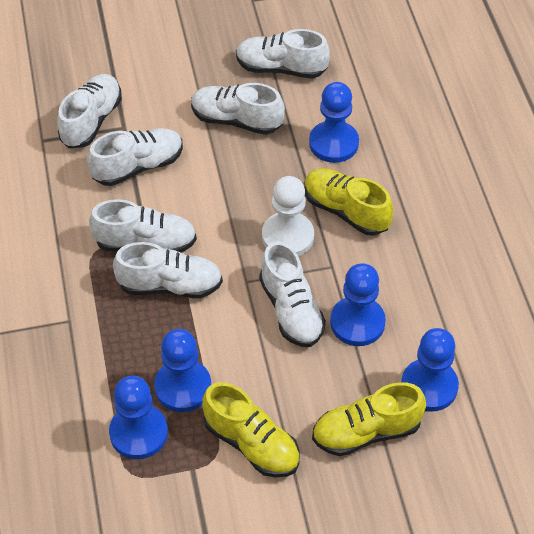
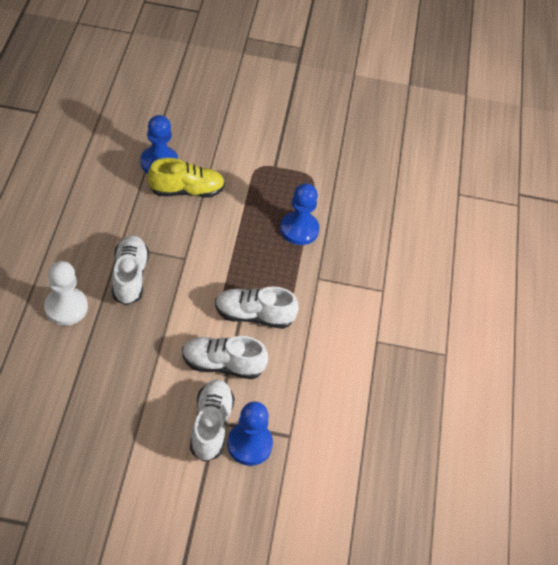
blue pawn: 5 -> 3
white shoe: 7 -> 4
yellow shoe: 3 -> 1

